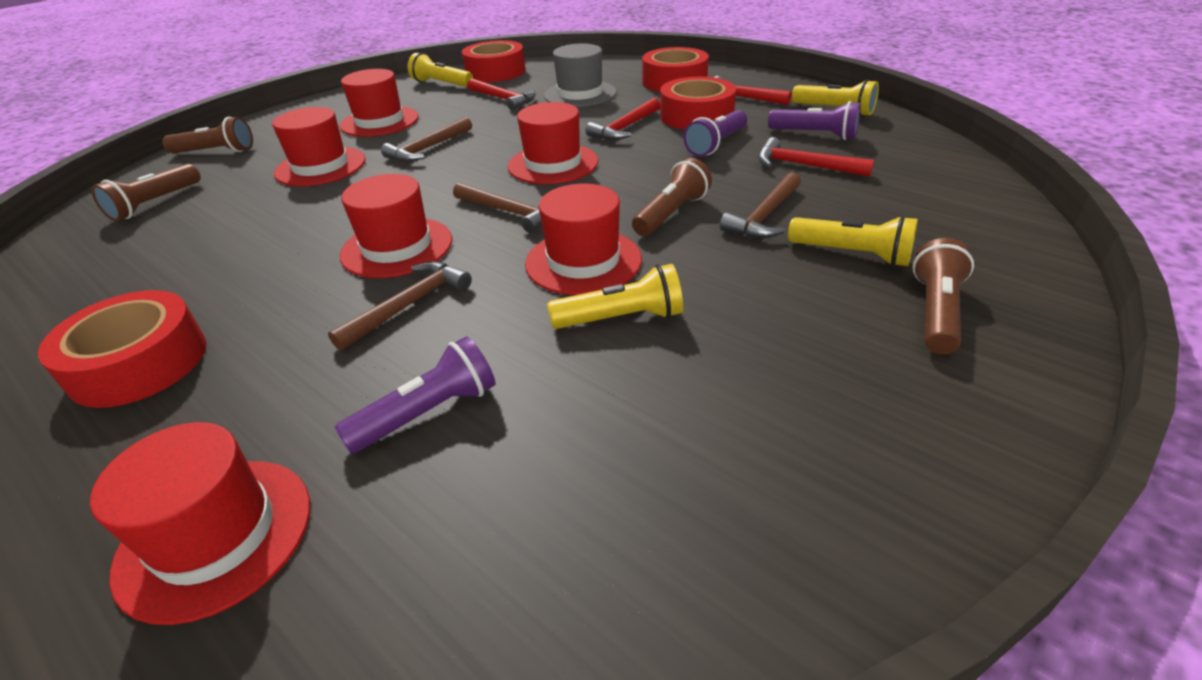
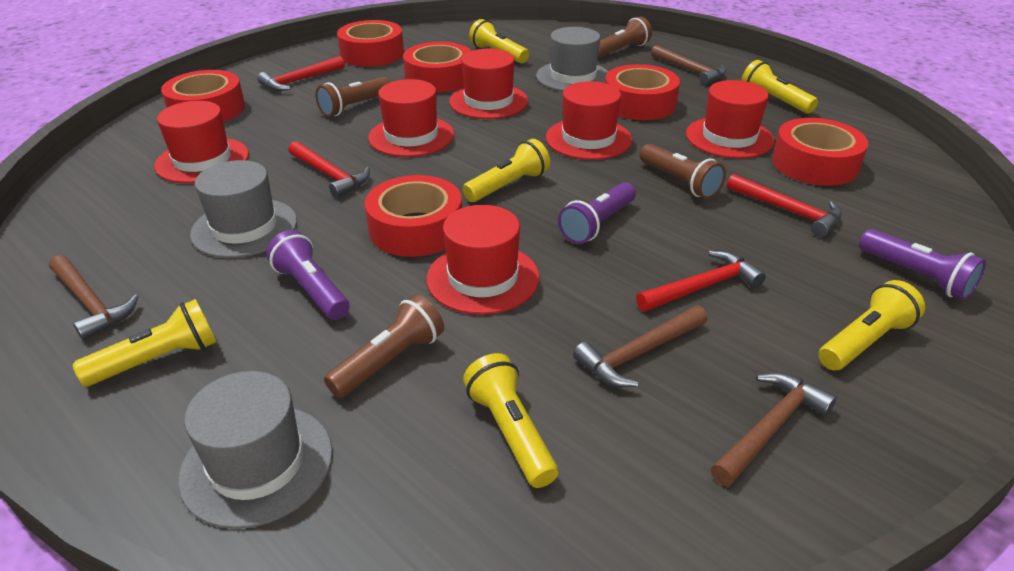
grey hat: 1 -> 3
red tape: 4 -> 6
yellow flashlight: 4 -> 6

